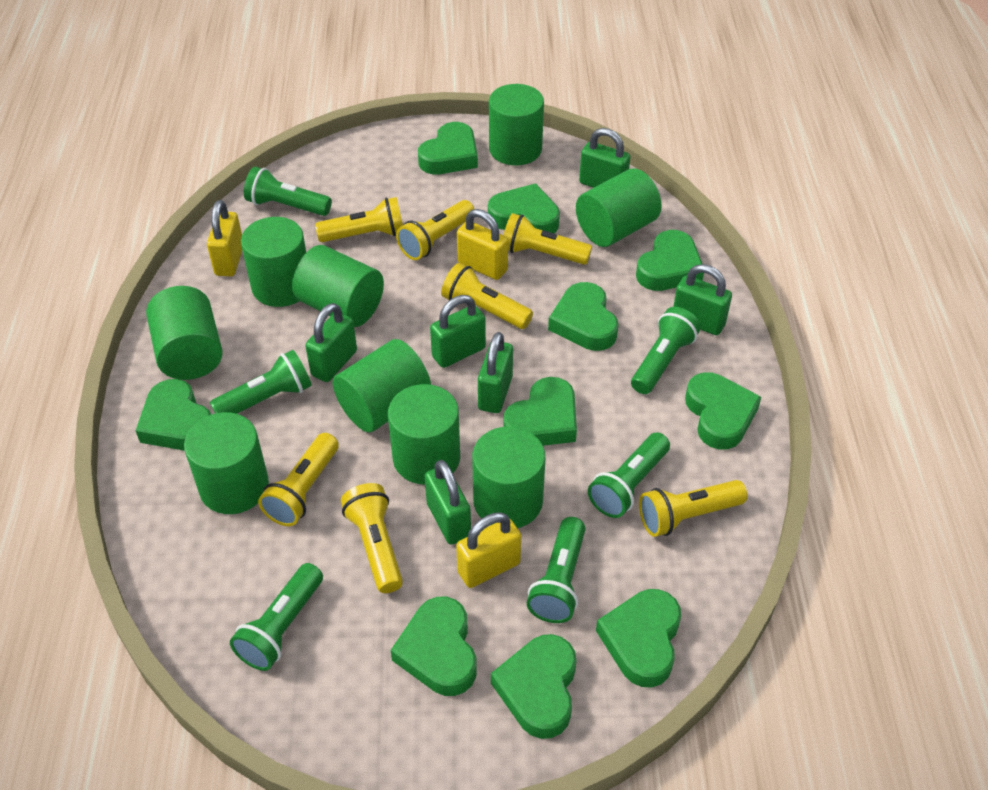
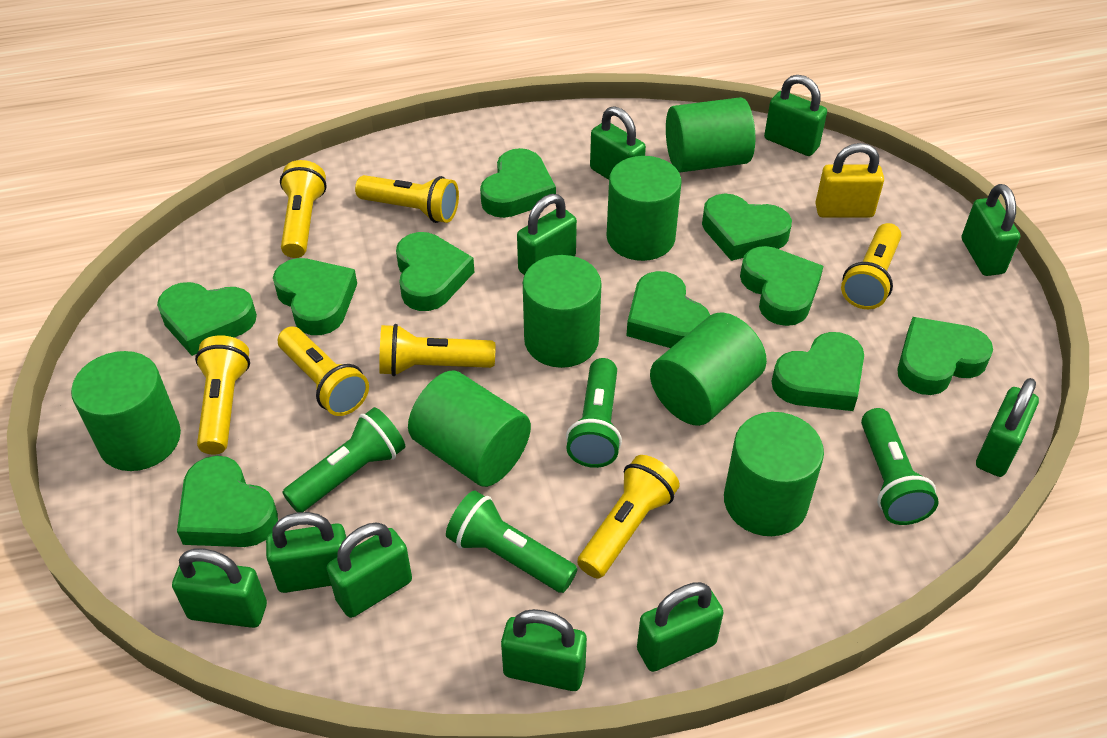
green cylinder: 9 -> 7
green flashlight: 6 -> 4
green padlock: 6 -> 10
yellow padlock: 3 -> 1

